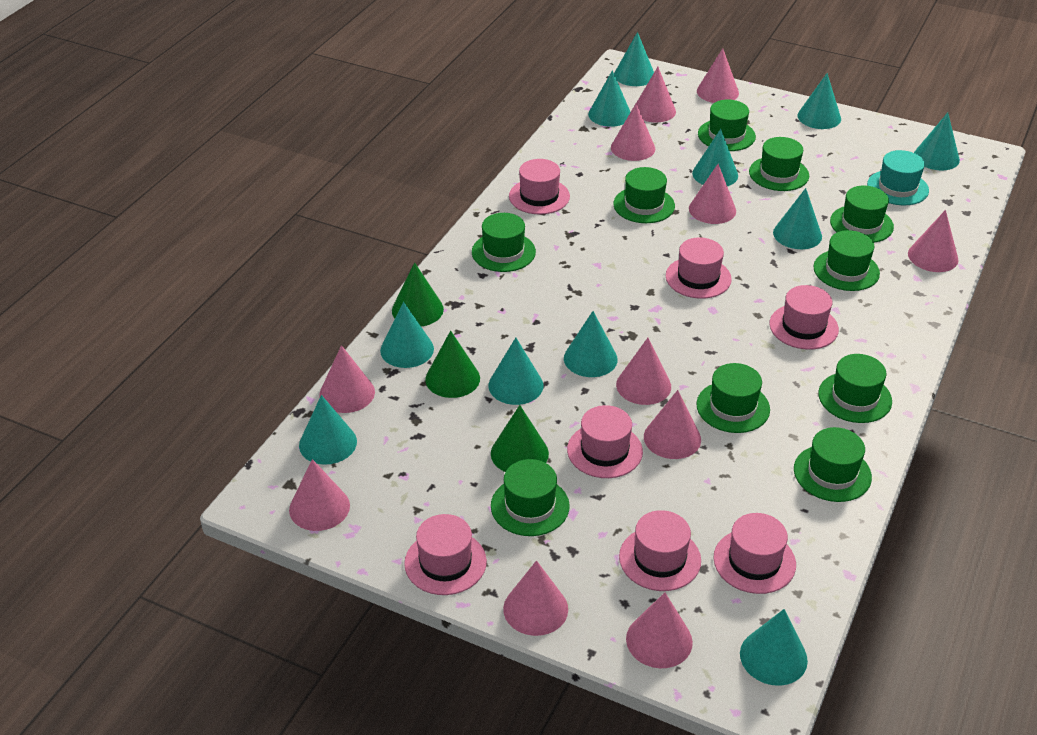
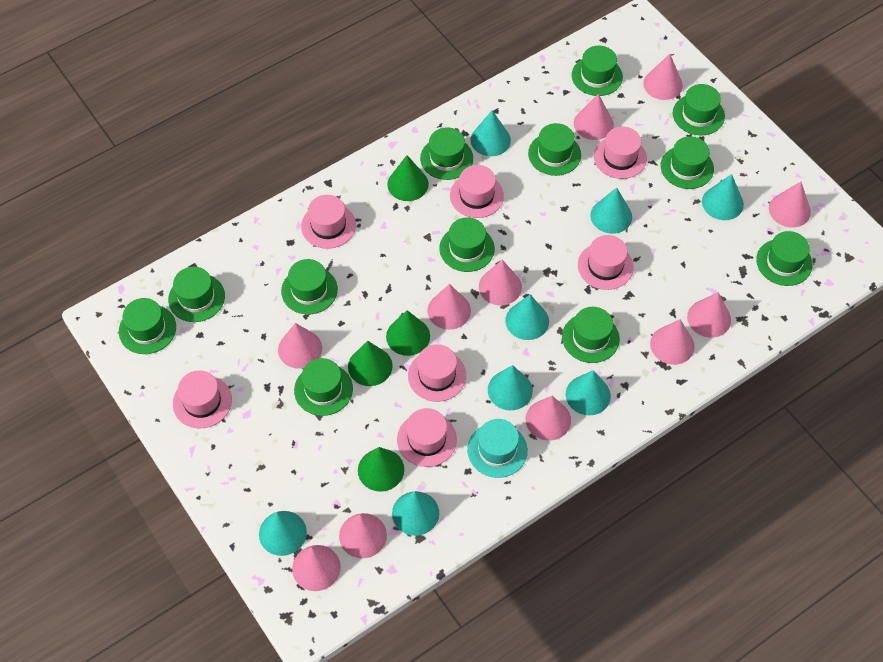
green cone: 3 -> 4
green hat: 10 -> 12
turquoise cone: 11 -> 8

